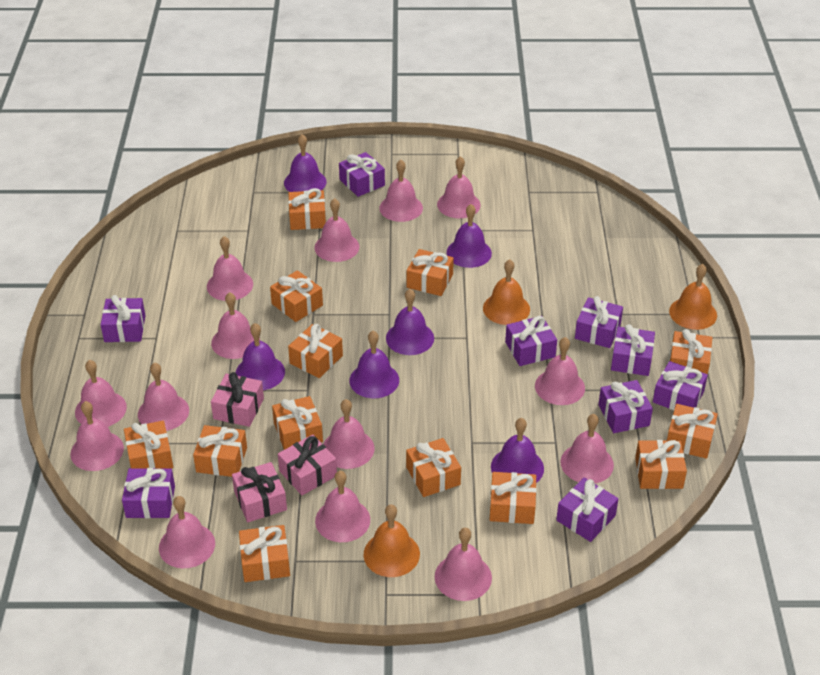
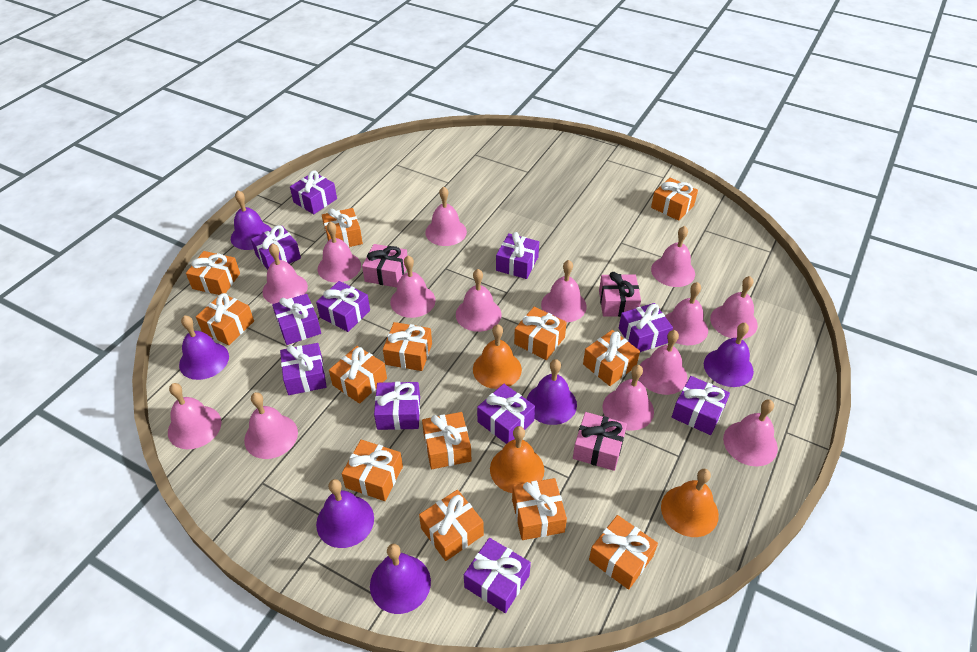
purple gift: 9 -> 11

